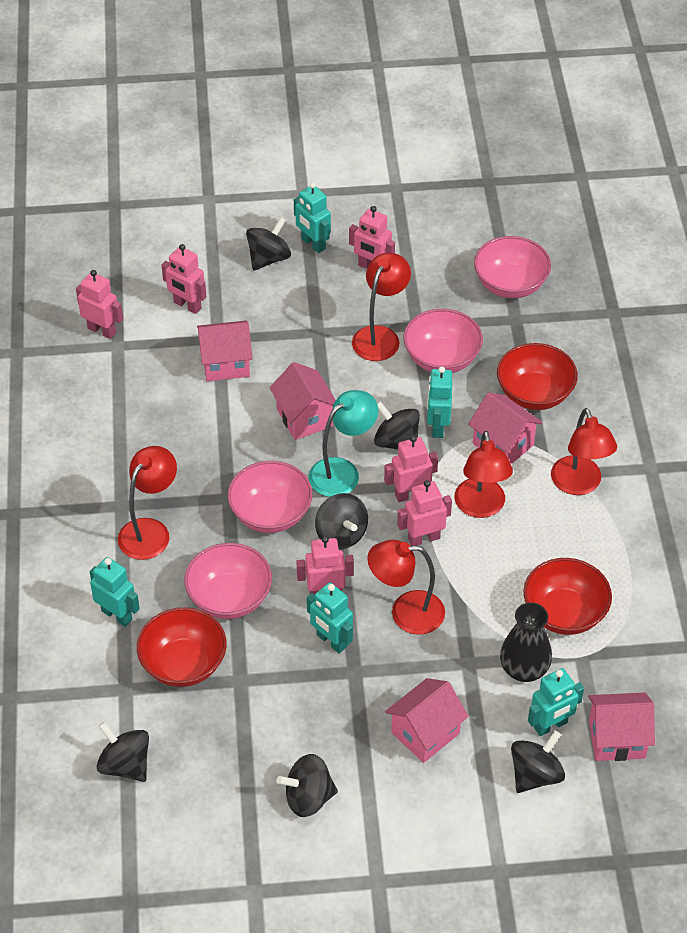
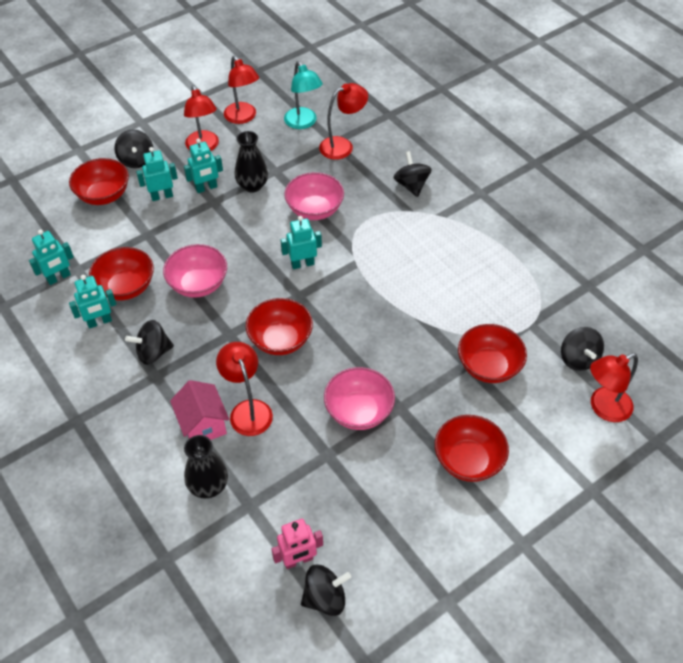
black spinning top: 6 -> 5
black vase: 1 -> 2
pink bowl: 4 -> 3
pink house: 5 -> 1
pink robot: 6 -> 1
red bowl: 3 -> 5

